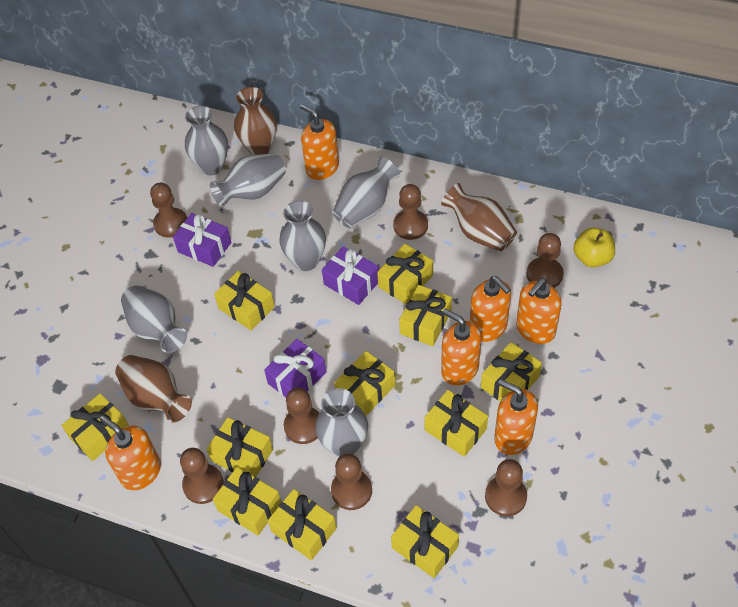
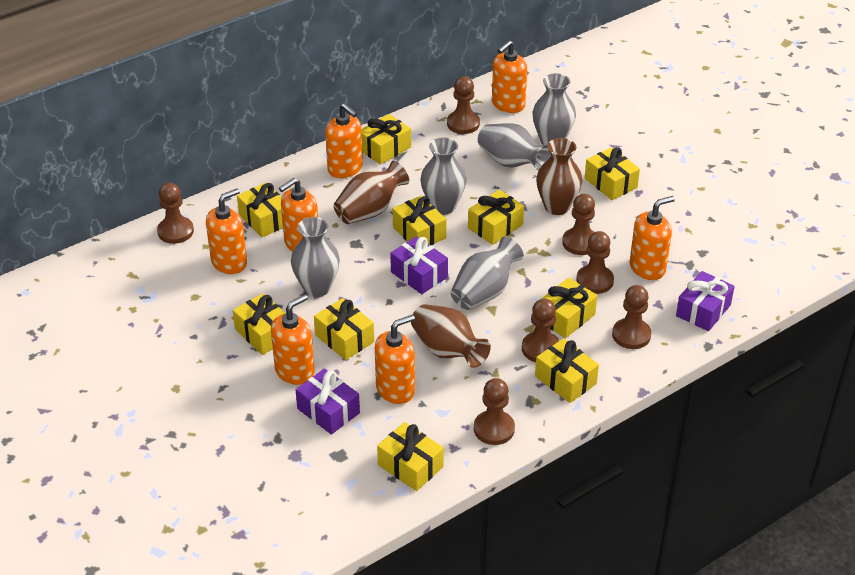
grey vase: 6 -> 5
orange soap dispenser: 6 -> 7
yellow apple: 1 -> 0
yellow gift: 11 -> 10

